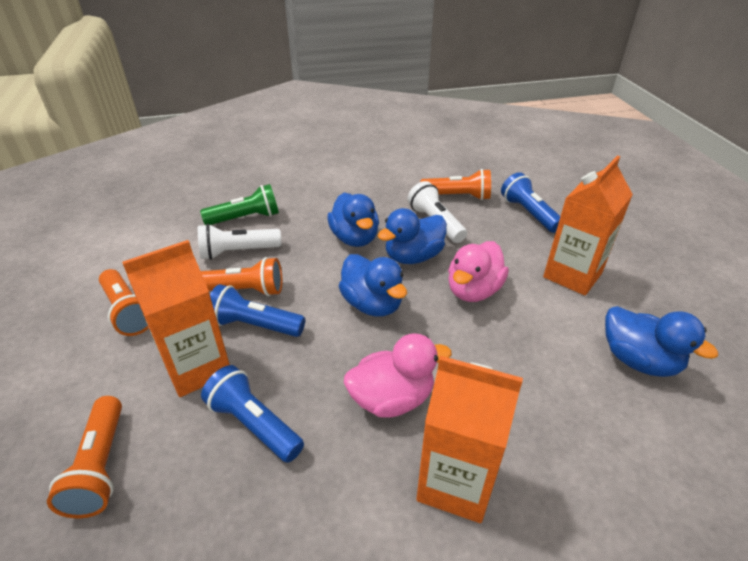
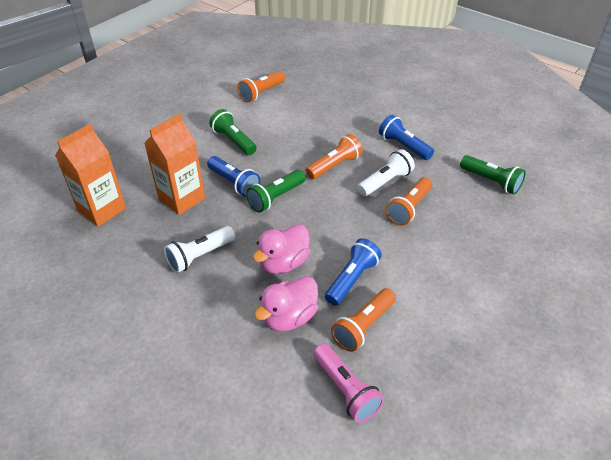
blue duck: 4 -> 0
green flashlight: 1 -> 3
orange carton: 3 -> 2
pink flashlight: 0 -> 1

